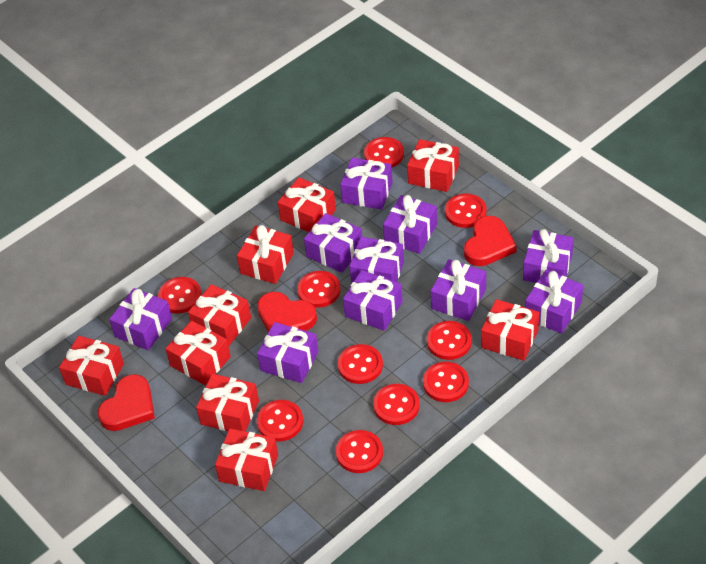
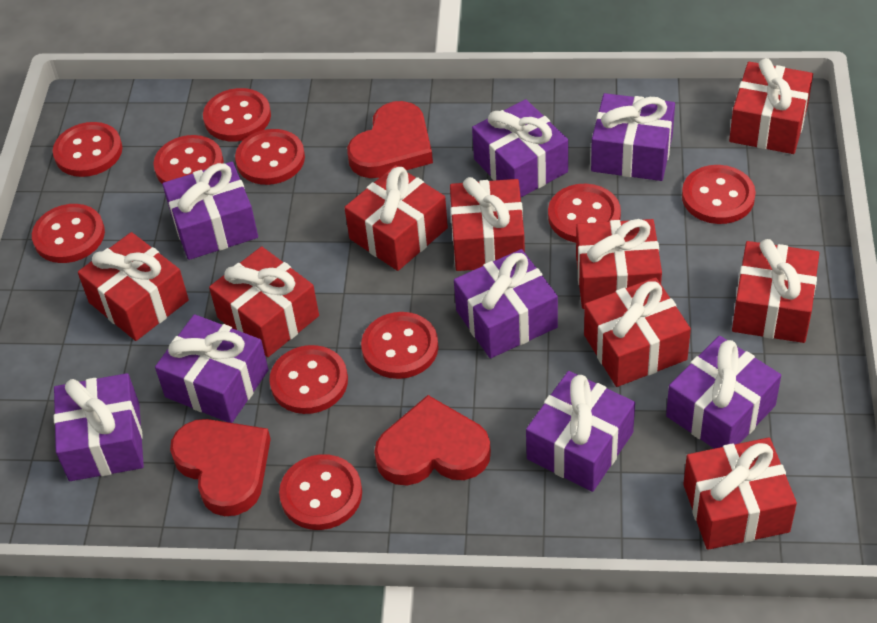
purple gift: 10 -> 8

